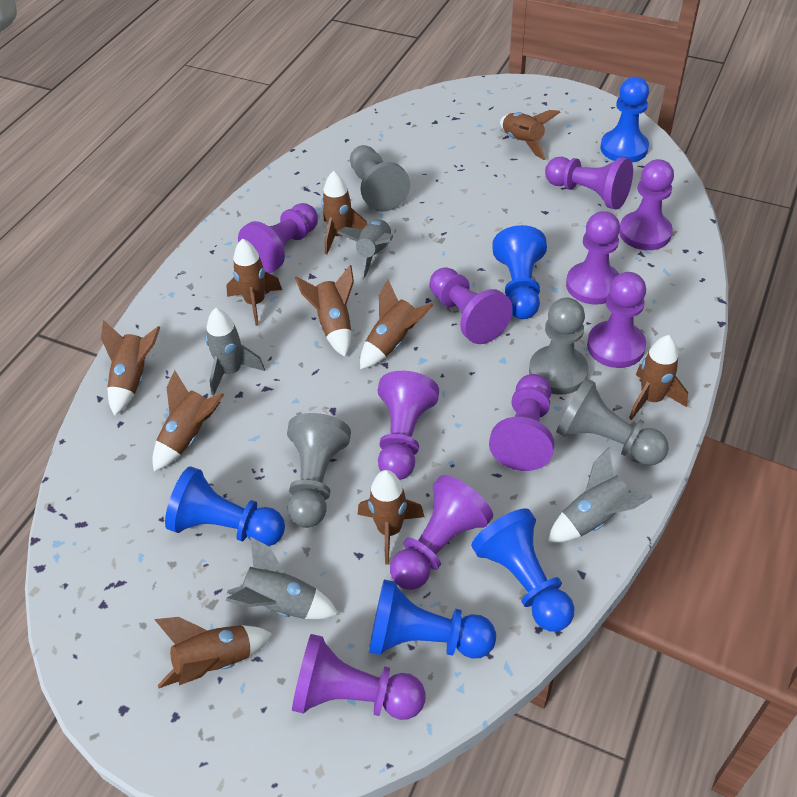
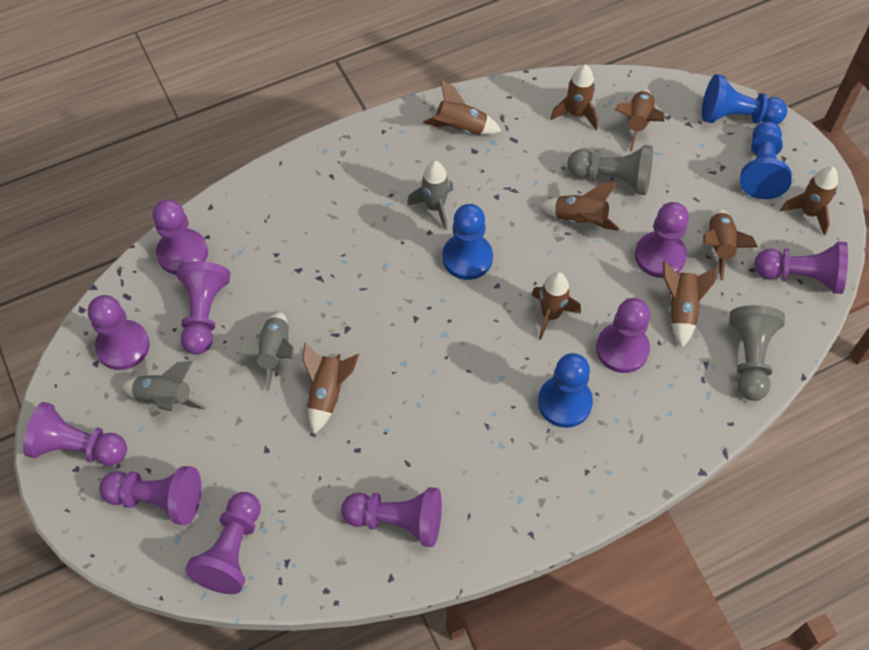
blue pawn: 5 -> 4
brown rocket: 10 -> 9
grey pawn: 4 -> 2
grey rocket: 4 -> 3

